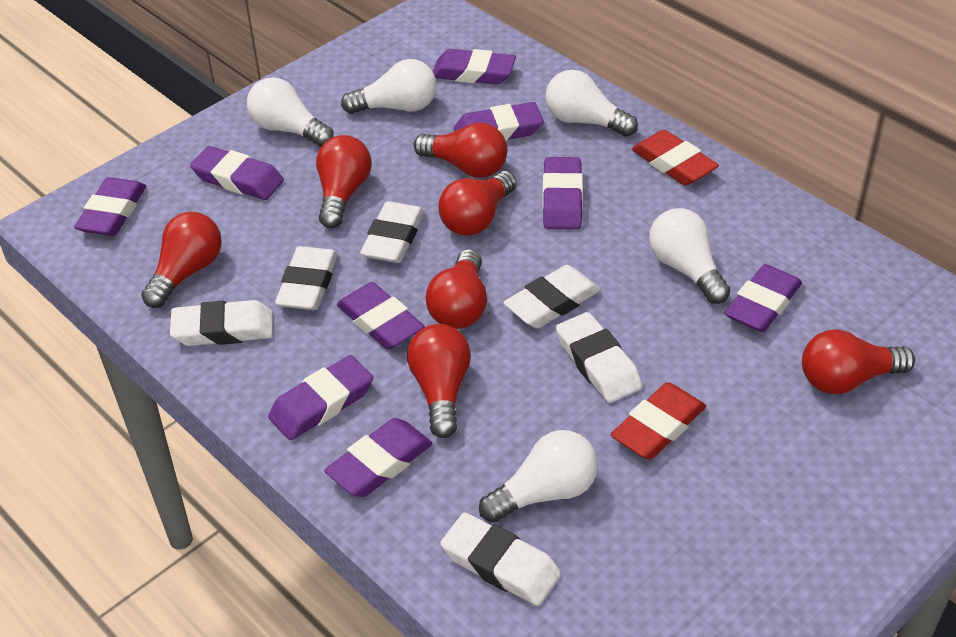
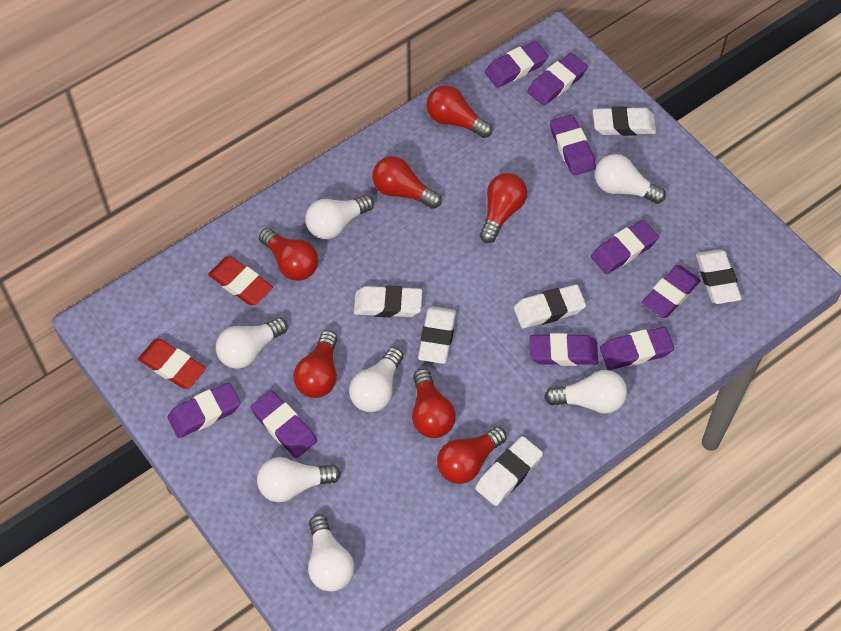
white light bulb: 5 -> 7

